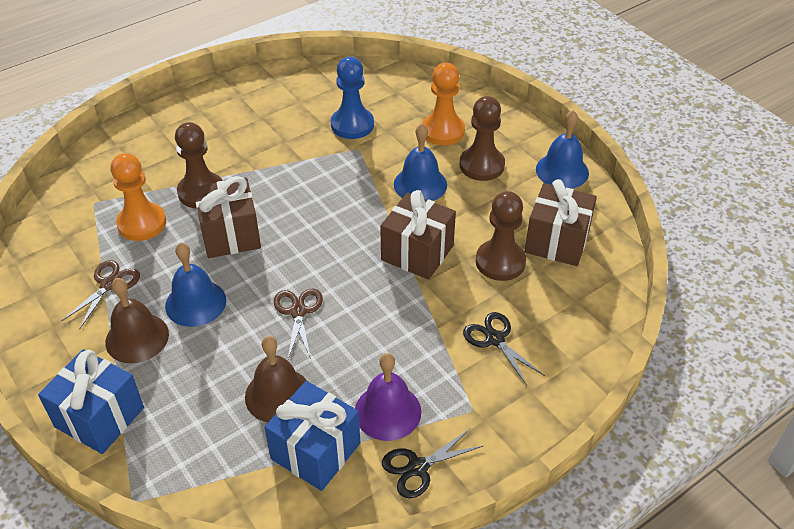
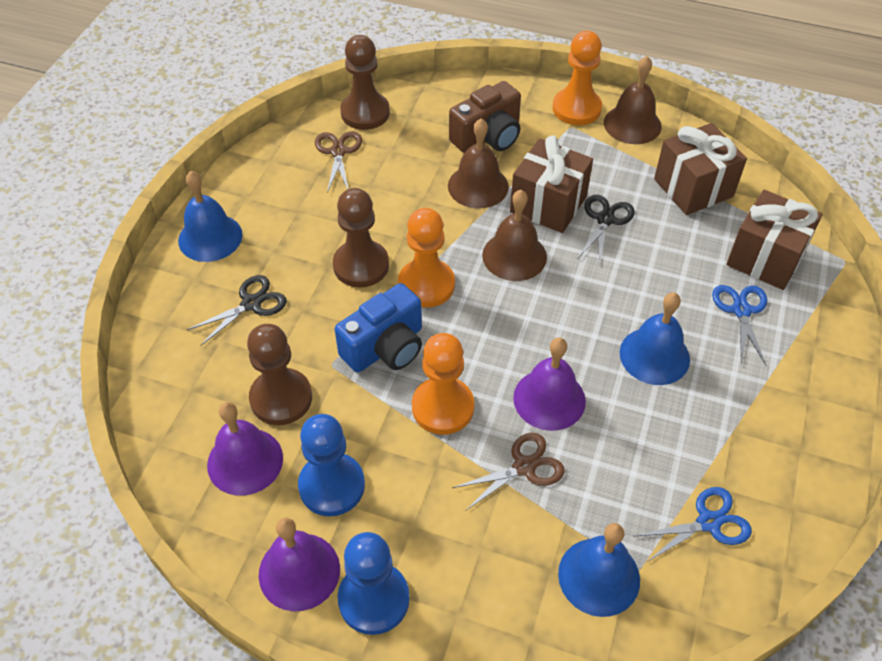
blue camera: 0 -> 1
blue gift: 2 -> 0
blue pawn: 1 -> 2
blue scissors: 0 -> 2
brown bell: 2 -> 3
brown camera: 0 -> 1
orange pawn: 2 -> 3
purple bell: 1 -> 3

